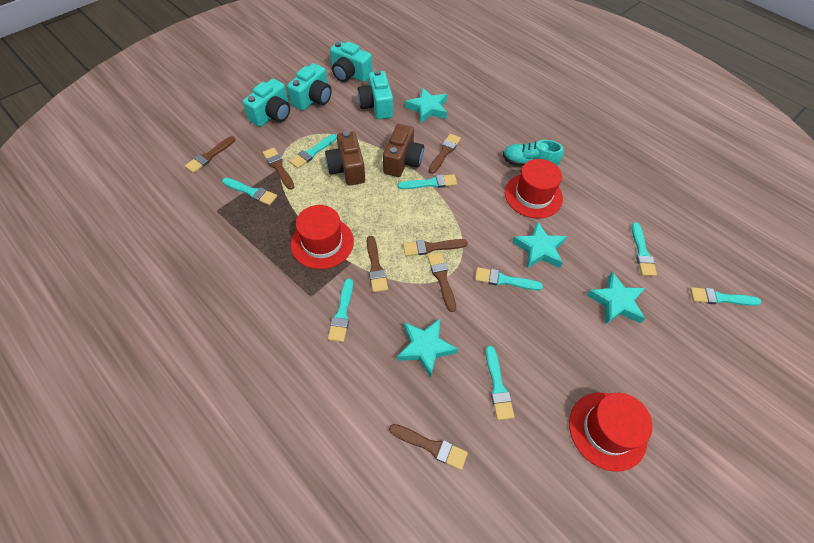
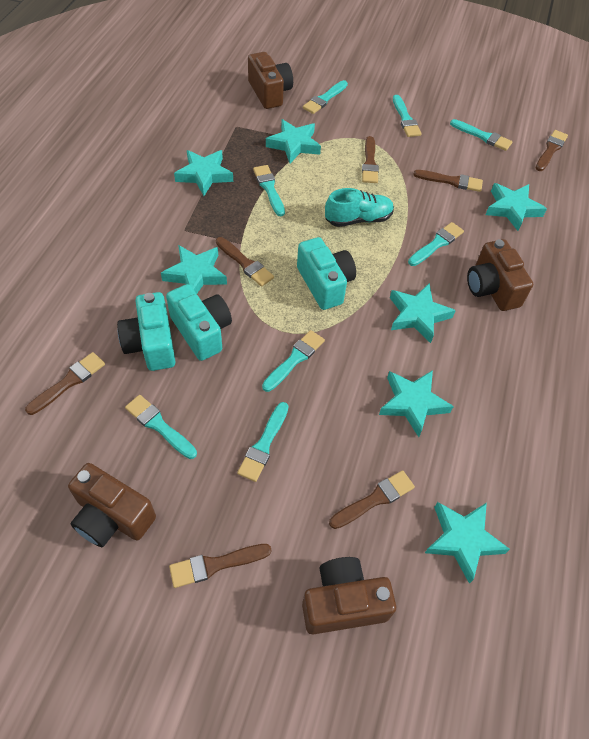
brown camera: 2 -> 4
red hat: 3 -> 0
turquoise camera: 4 -> 3
turquoise star: 4 -> 7

